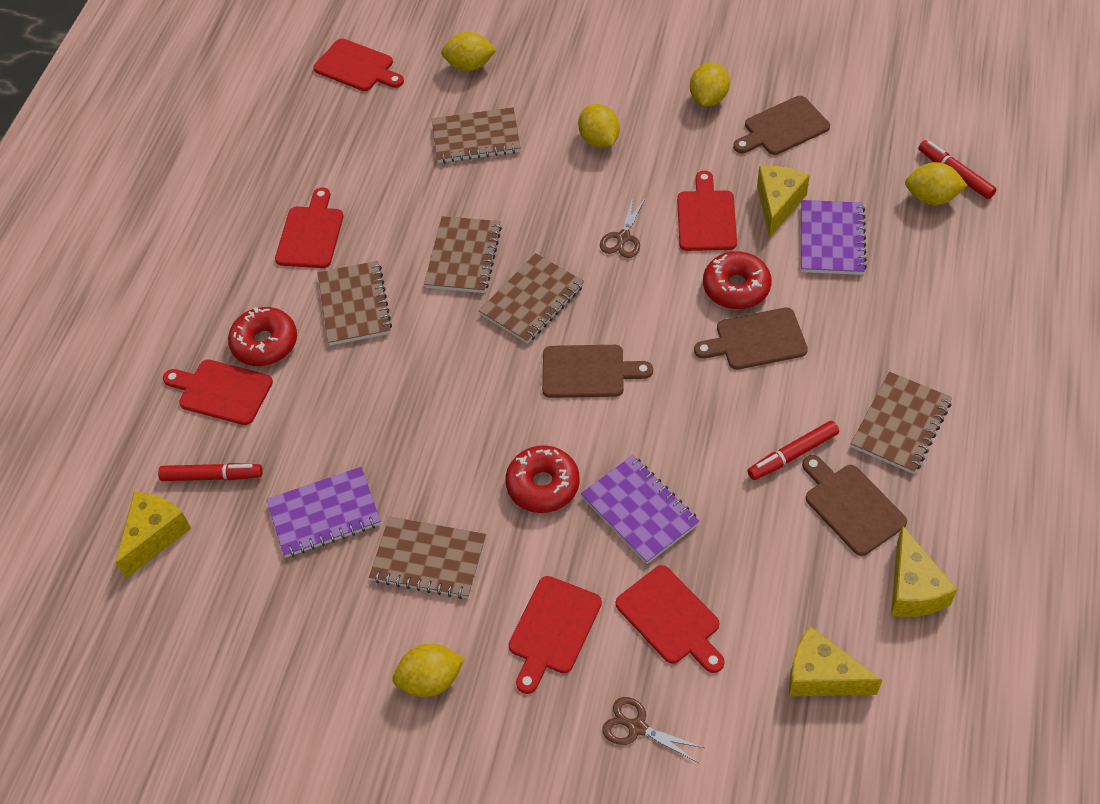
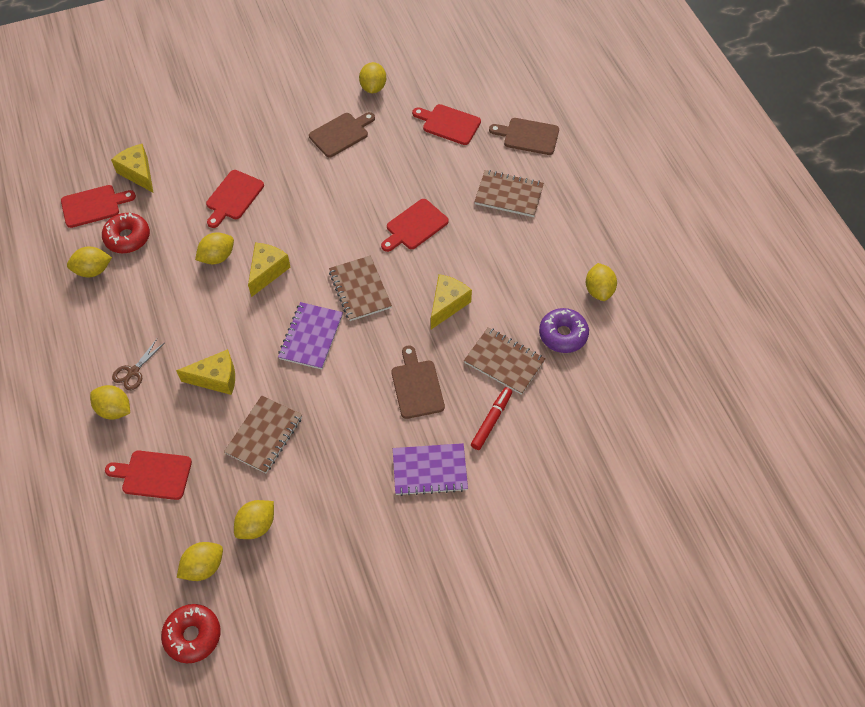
brown cutting board: 4 -> 3
brown notebook: 6 -> 4
brown scissors: 2 -> 1
purple donut: 0 -> 1
purple notebook: 3 -> 2
red cutting board: 6 -> 5
red donut: 3 -> 2
red marker: 3 -> 1
yellow lemon: 5 -> 7

